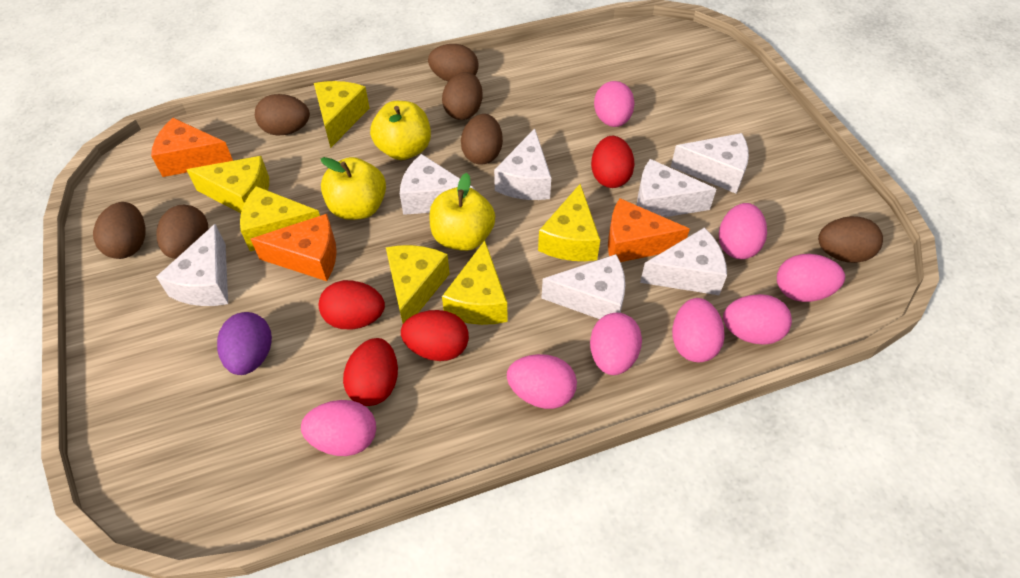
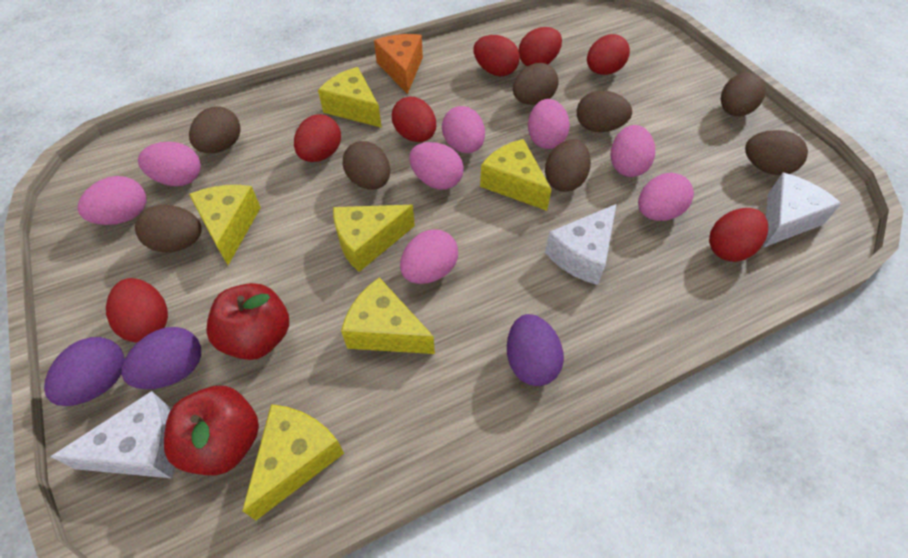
brown egg: 7 -> 8
orange cheese: 3 -> 1
purple egg: 1 -> 3
red apple: 0 -> 2
red egg: 4 -> 7
white cheese: 7 -> 3
yellow apple: 3 -> 0

